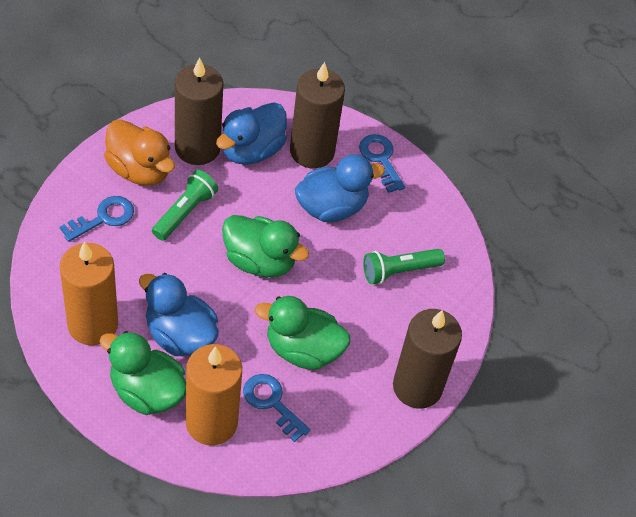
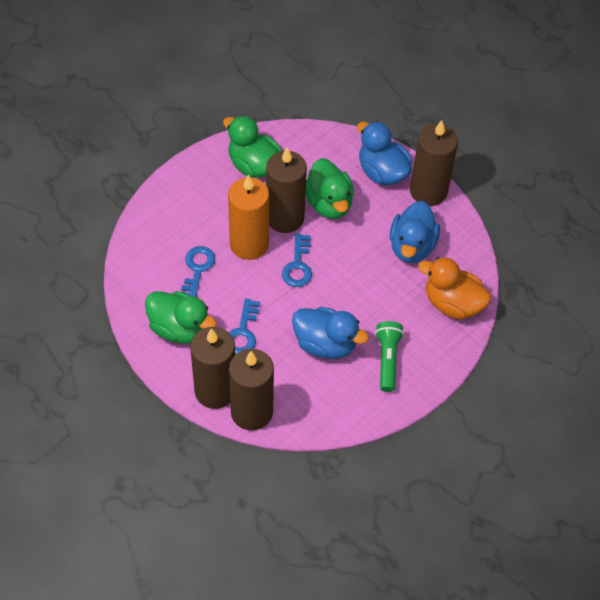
brown candle: 3 -> 4
green flashlight: 2 -> 1
orange candle: 2 -> 1

